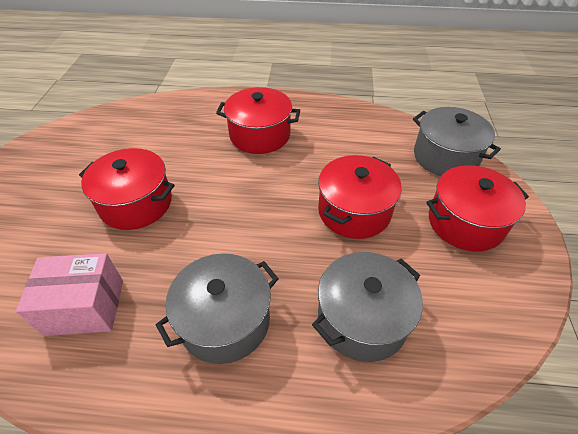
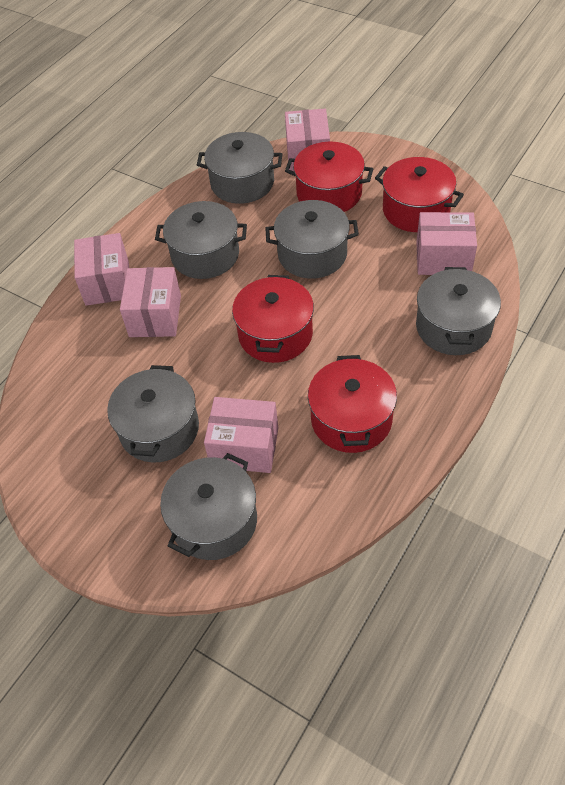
grey pot: 3 -> 6
pink box: 1 -> 5

